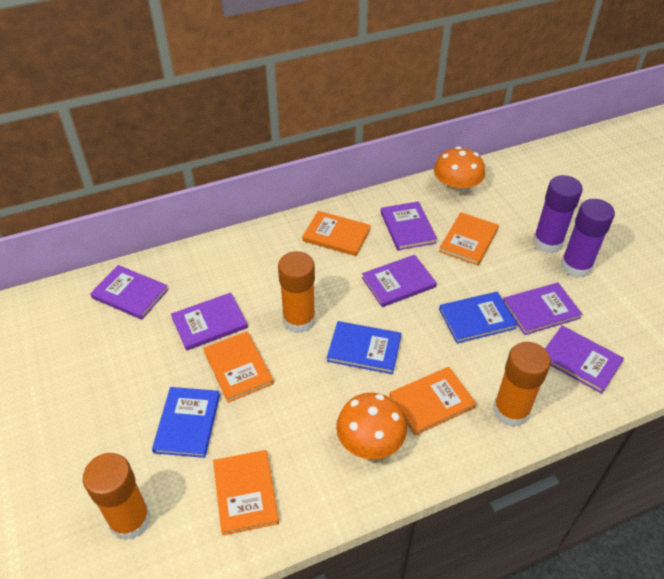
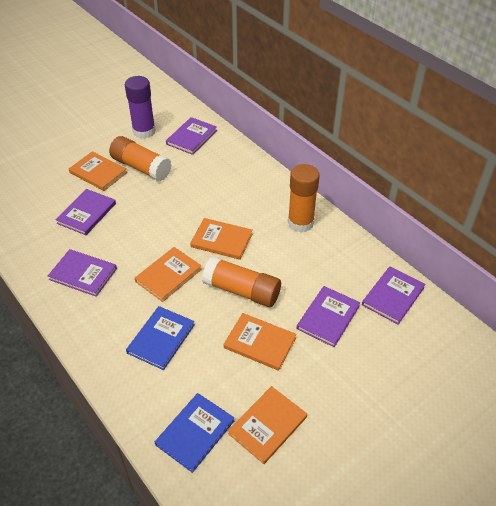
blue book: 3 -> 2
orange mushroom: 2 -> 0
purple book: 6 -> 5
purple glue stick: 2 -> 1

